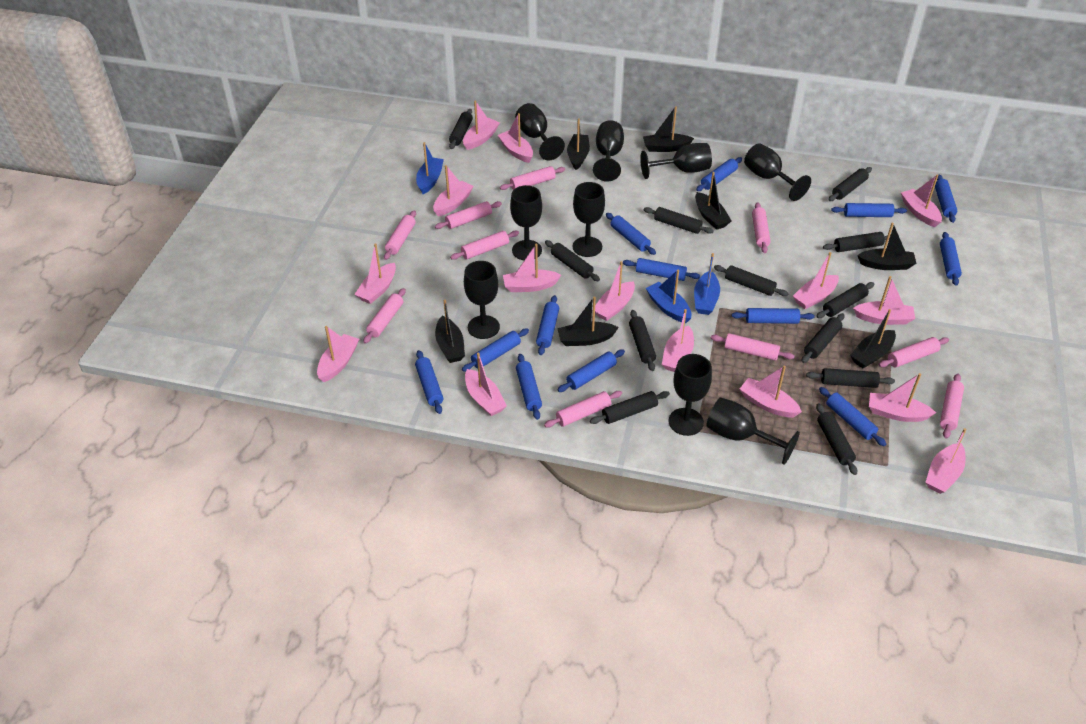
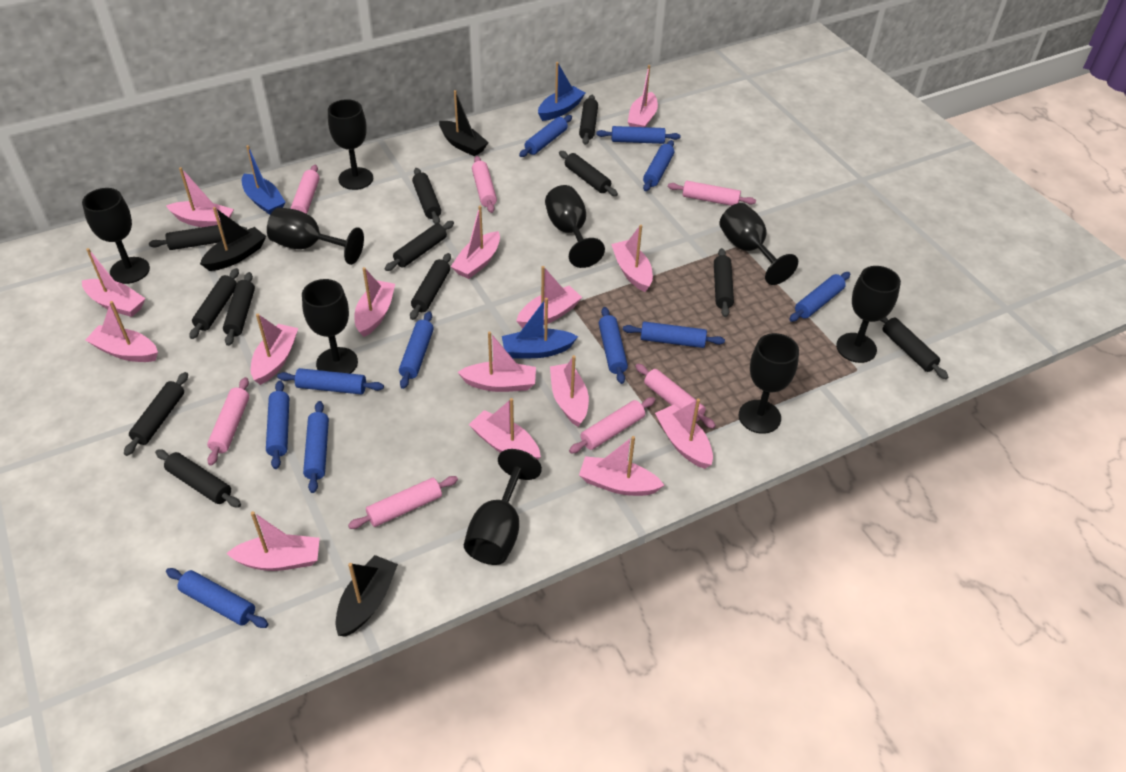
black boat: 7 -> 3
blue rolling pin: 13 -> 11
pink rolling pin: 10 -> 7

